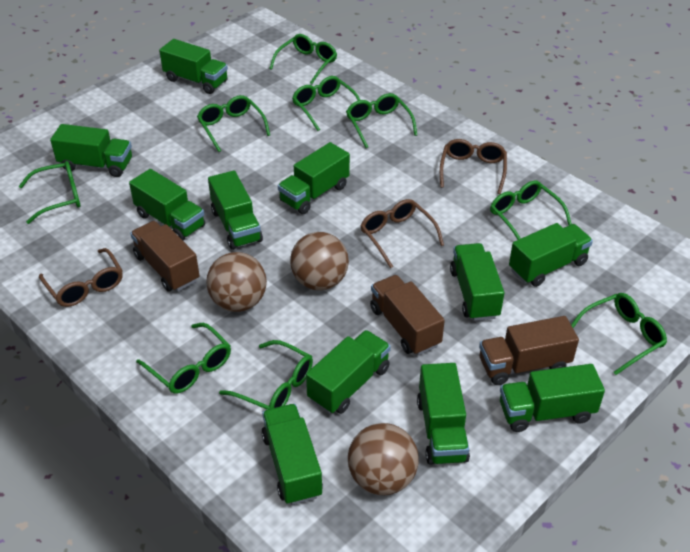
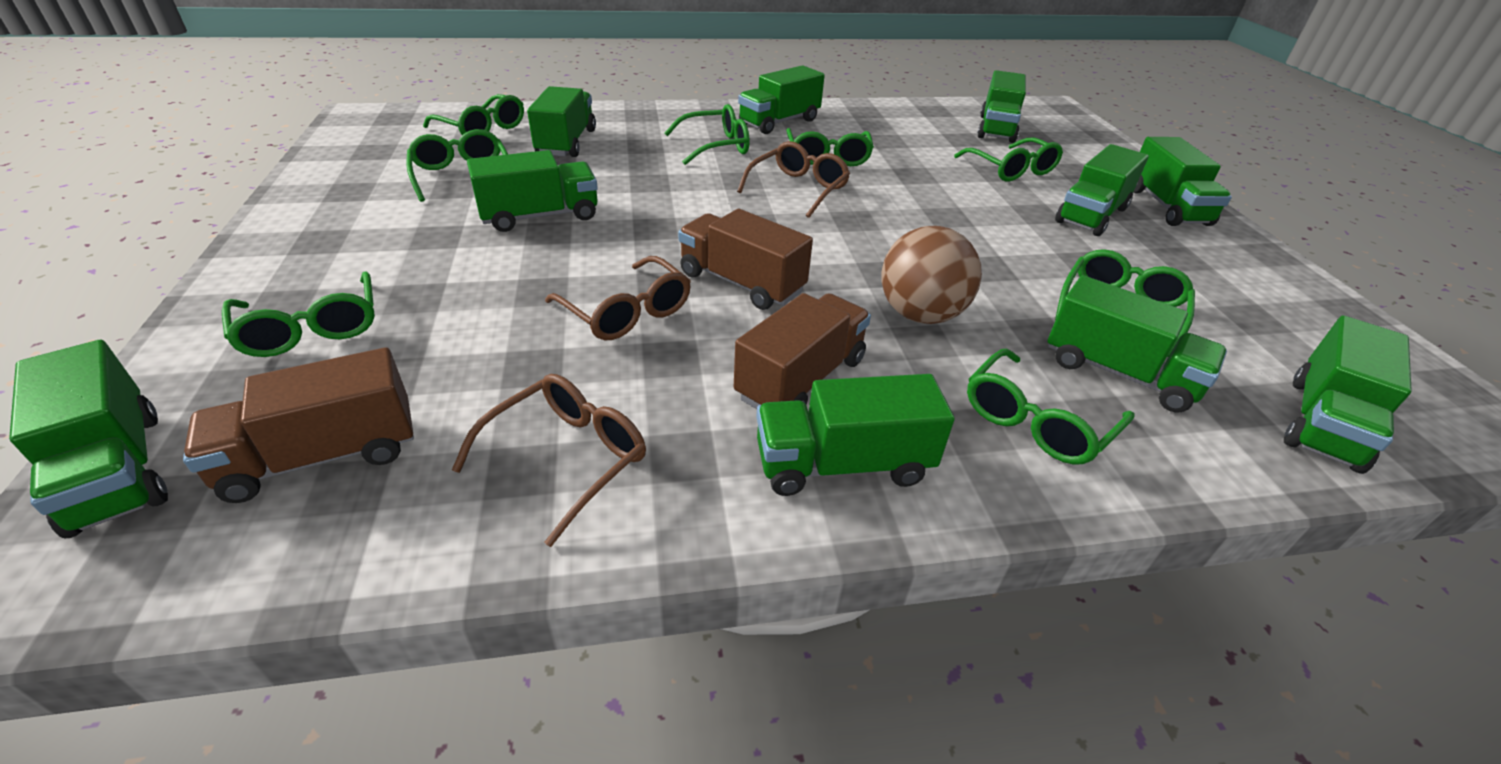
brown ball: 3 -> 1
green glasses: 9 -> 8
green truck: 11 -> 10

